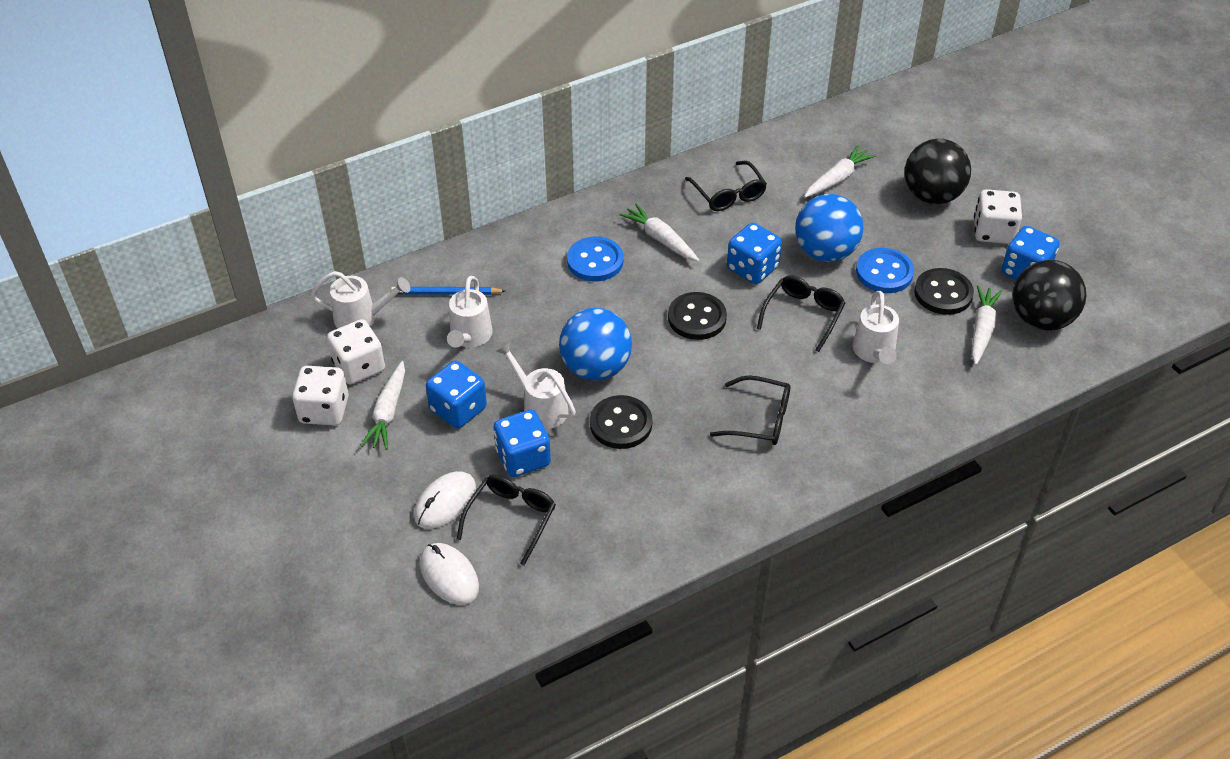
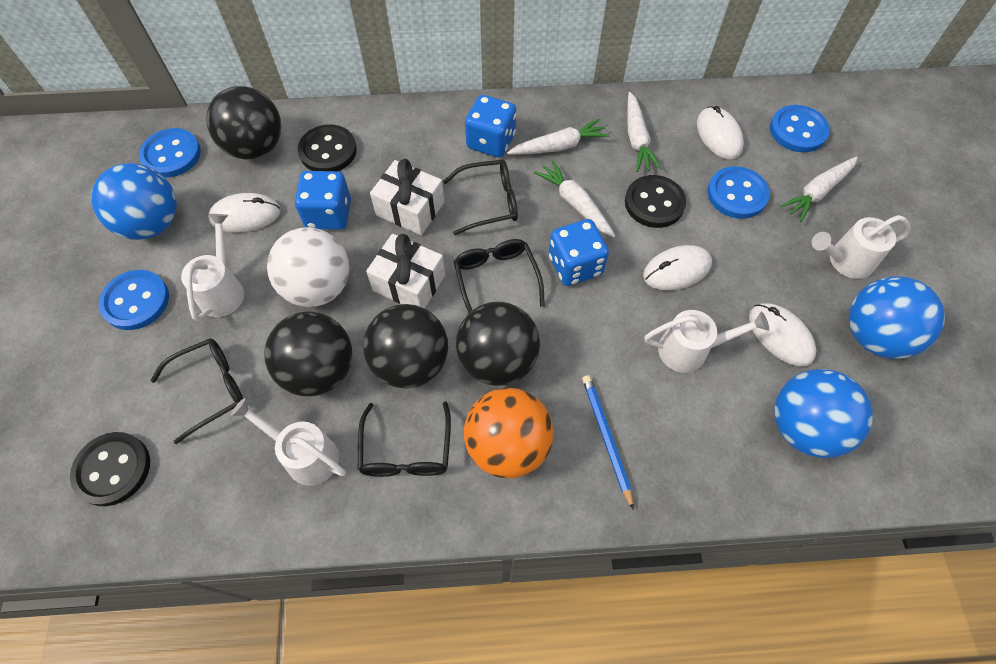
black ball: 2 -> 4
blue ball: 2 -> 3
blue button: 2 -> 4
blue dice: 4 -> 3
orange ball: 0 -> 1
white ball: 0 -> 1
white dice: 3 -> 0
white gift: 0 -> 2
white mouse: 2 -> 4

